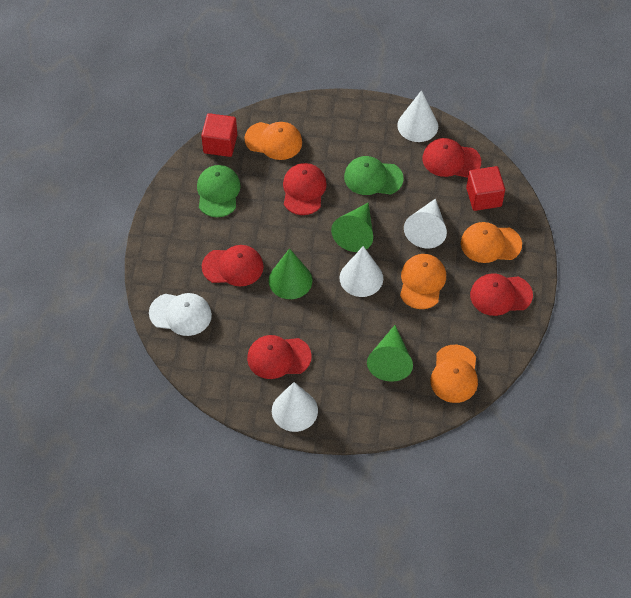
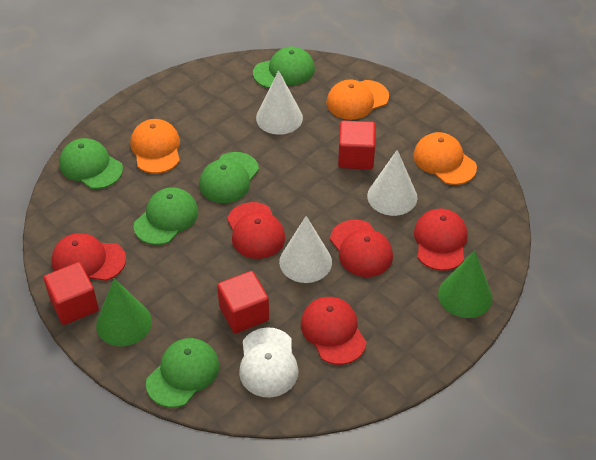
green cap: 2 -> 5
green cone: 3 -> 2
orange cap: 4 -> 3
red cube: 2 -> 3
white cone: 4 -> 3

